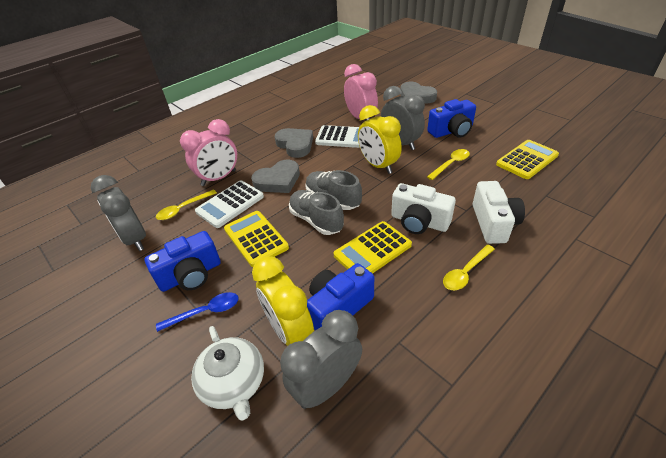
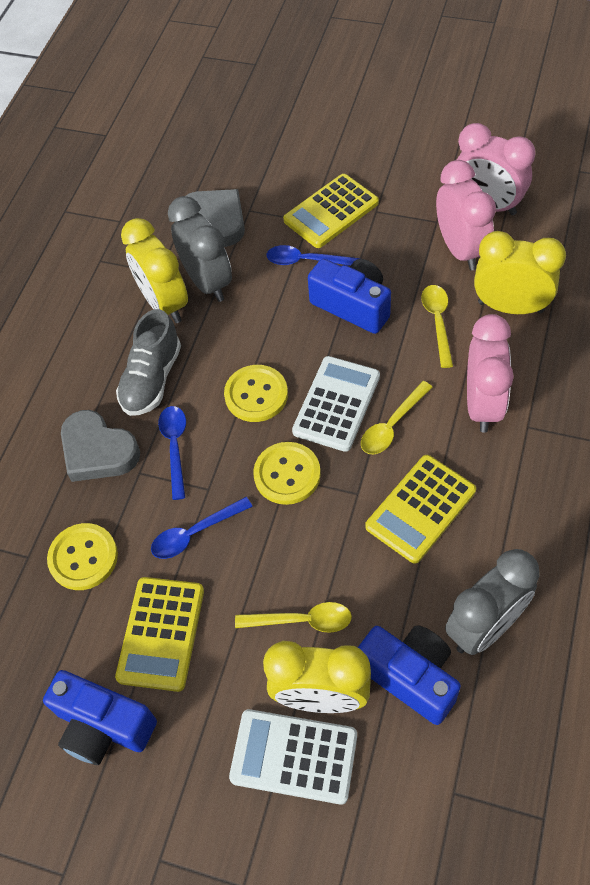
blue spoon: 1 -> 3
grey clock: 3 -> 2
grey heart: 3 -> 2
grey shoe: 2 -> 1
pink clock: 2 -> 3
white camera: 2 -> 0
white teapot: 1 -> 0
yellow button: 0 -> 3
yellow clock: 2 -> 3

